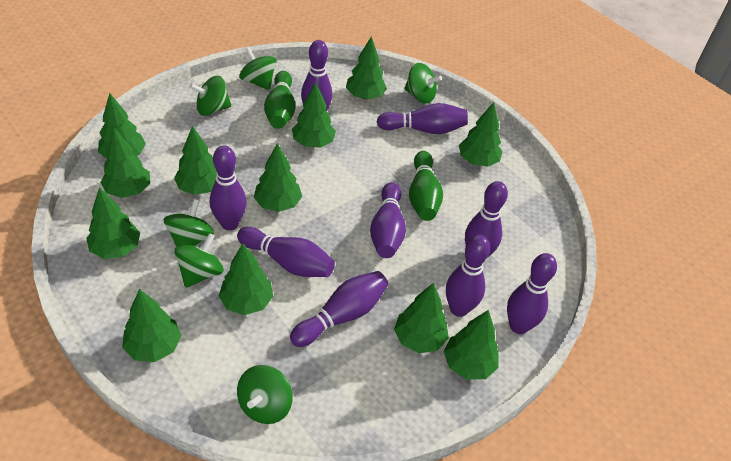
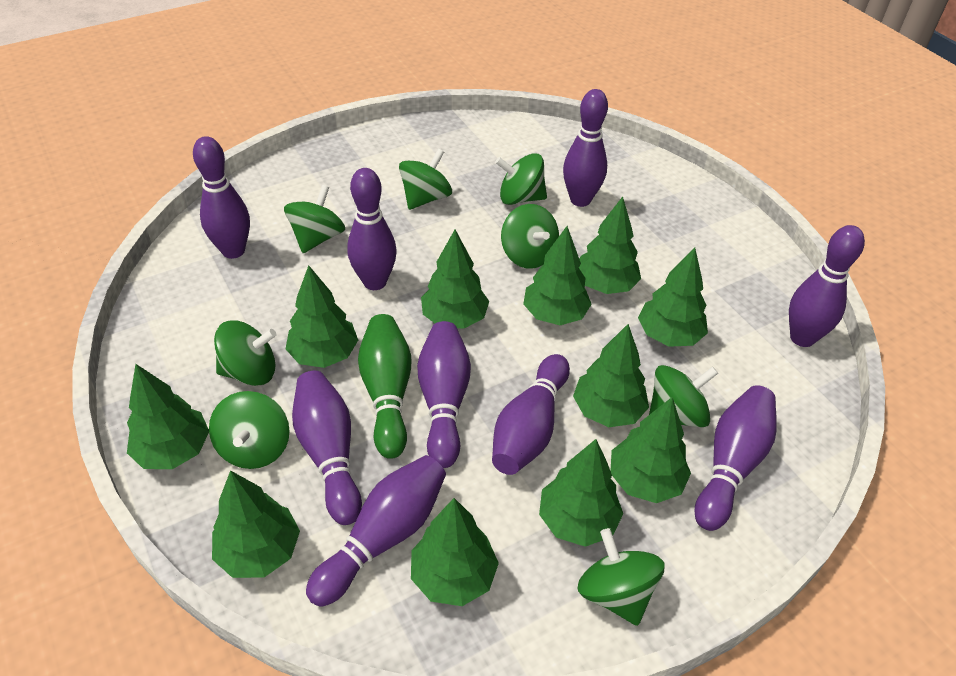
green bowling pin: 2 -> 1
green spinning top: 6 -> 8
green tree: 12 -> 11

